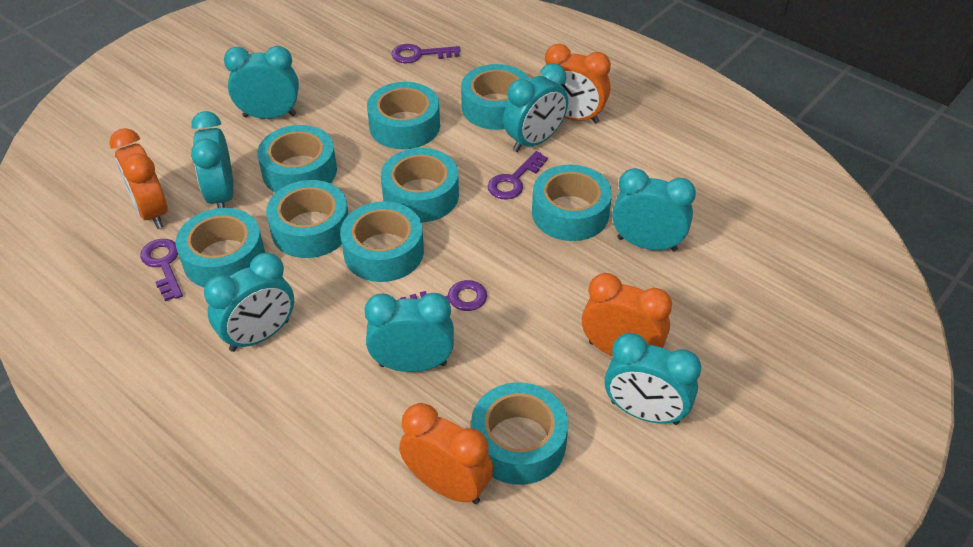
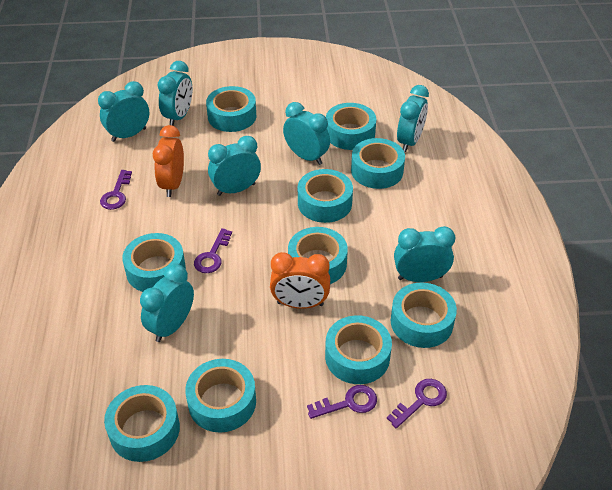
orange clock: 4 -> 2
turquoise tape: 9 -> 10

